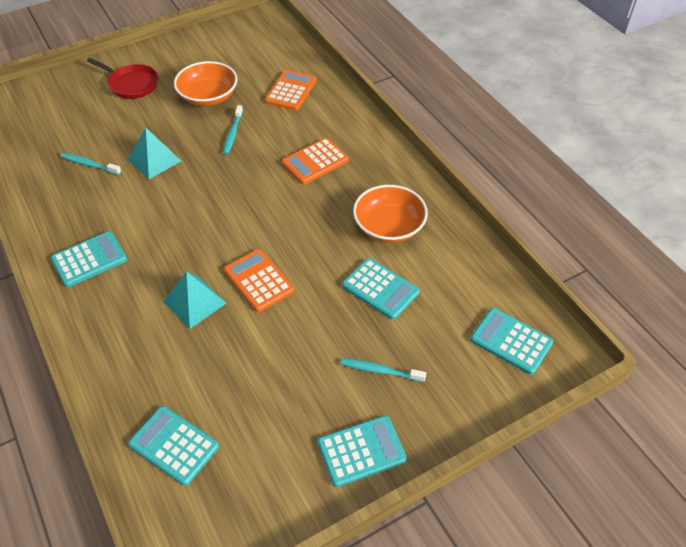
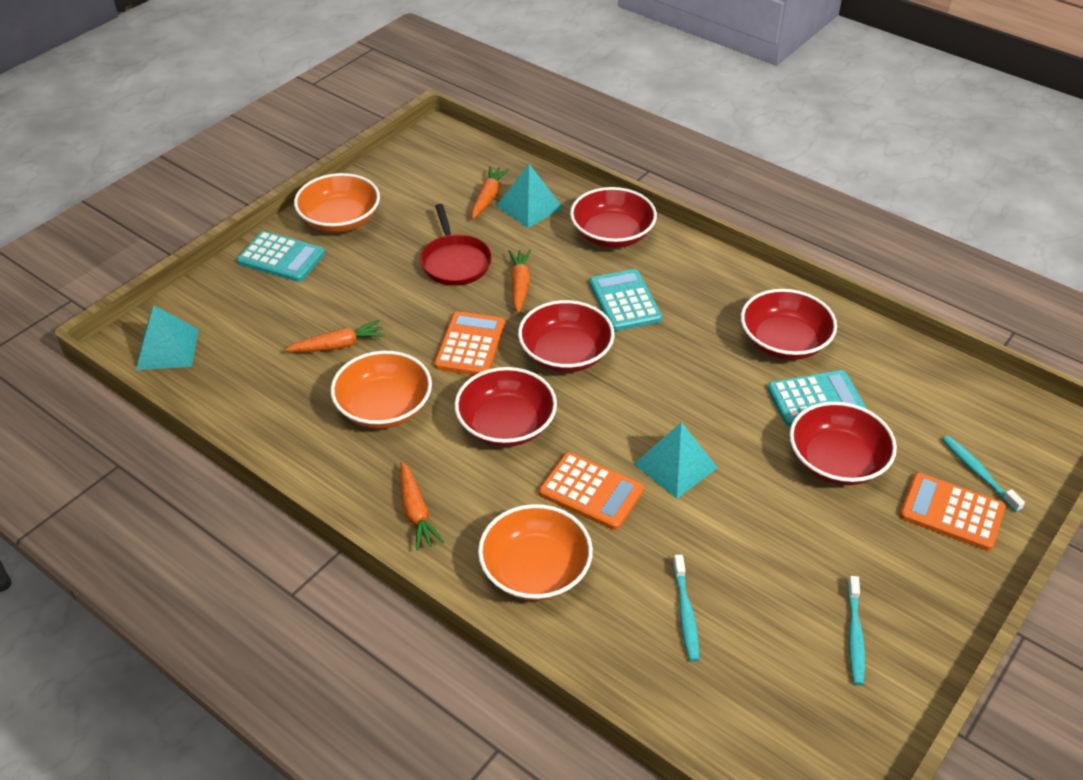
orange bowl: 2 -> 3
orange carrot: 0 -> 4
red bowl: 0 -> 5
turquoise calculator: 5 -> 3
turquoise pyramid: 2 -> 3

